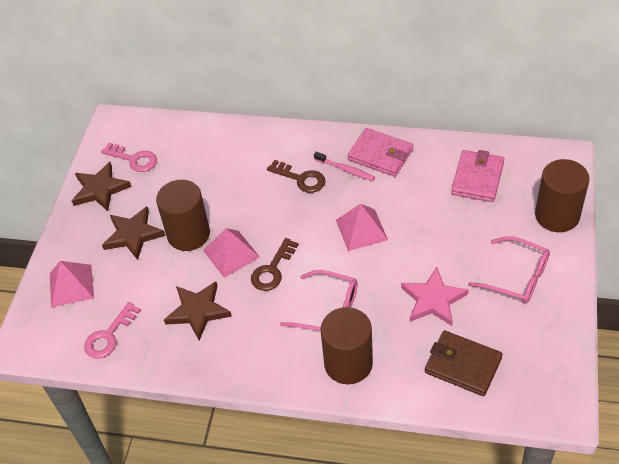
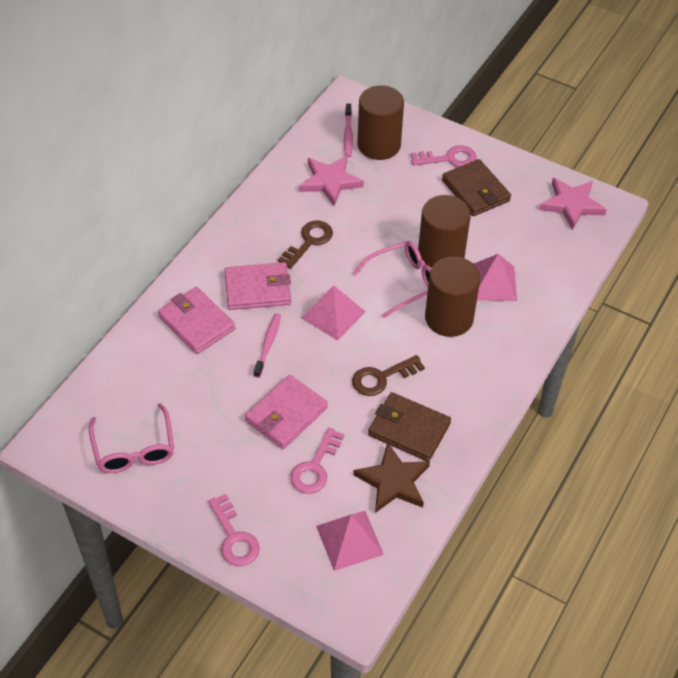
brown star: 3 -> 1
brown wallet: 1 -> 2
pink key: 2 -> 3
pink star: 1 -> 2
pink toothbrush: 1 -> 2
pink wallet: 2 -> 3

